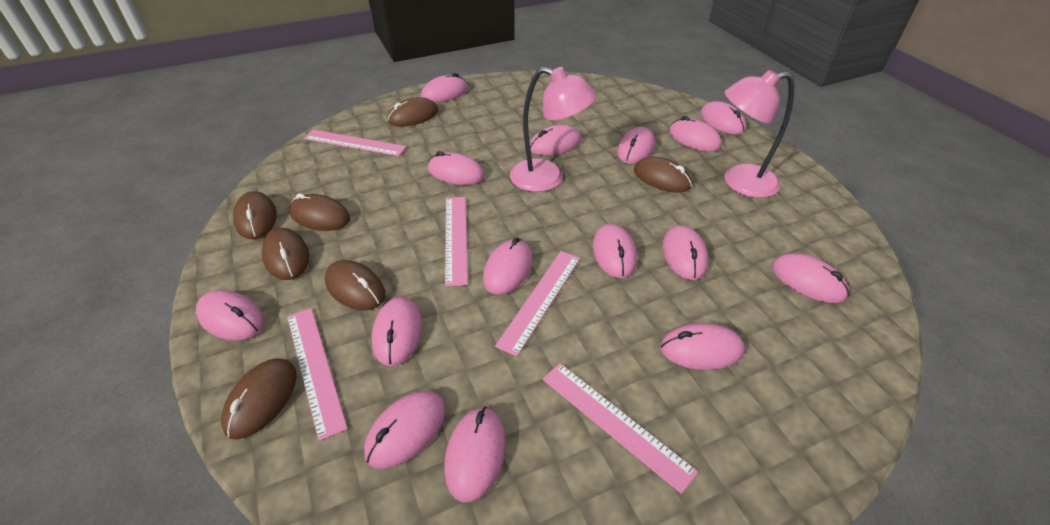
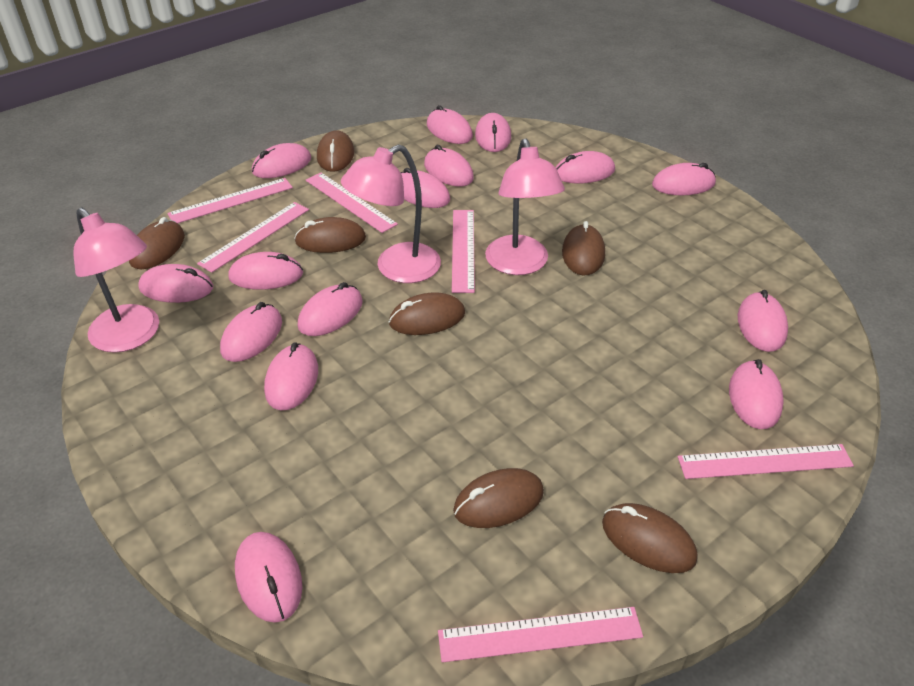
pink lamp: 2 -> 3
pink ruler: 5 -> 6

